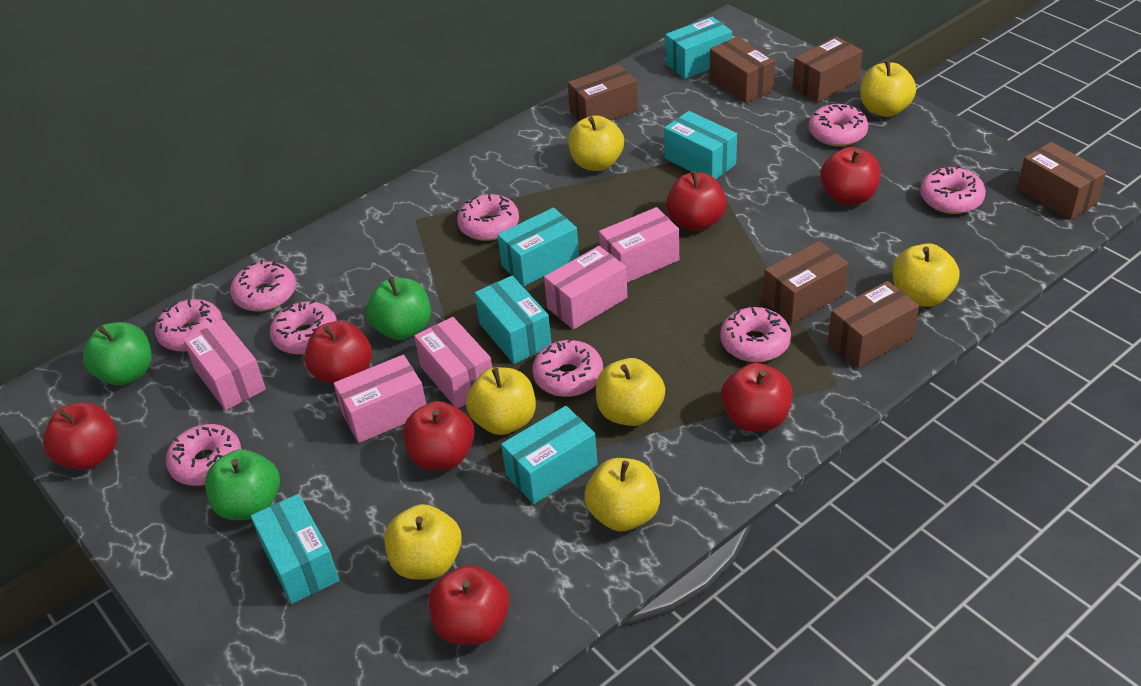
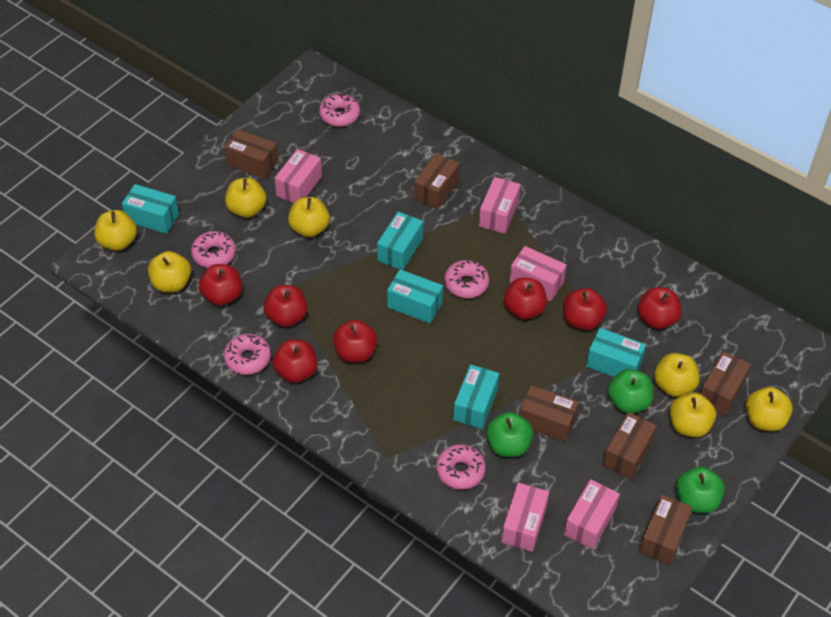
pink donut: 9 -> 5
turquoise box: 6 -> 5

